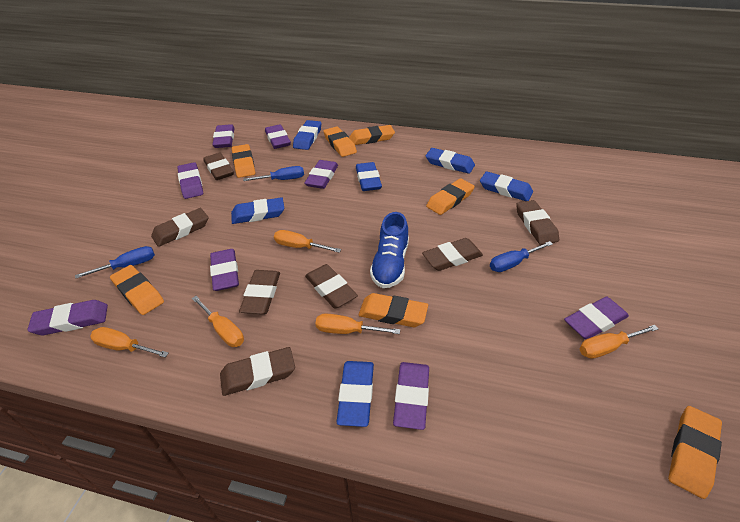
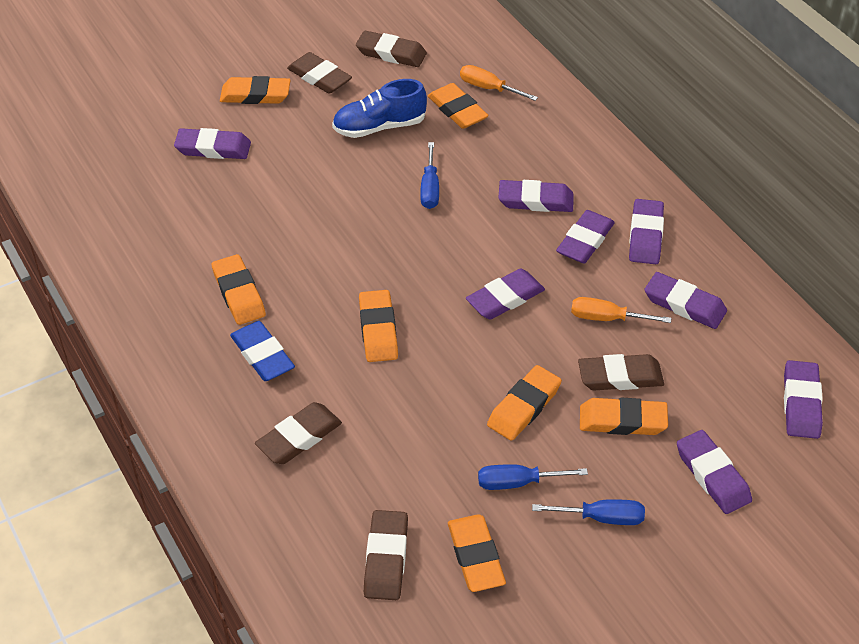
blue eraser: 6 -> 1
brown eraser: 7 -> 5
orange screwdriver: 5 -> 2

